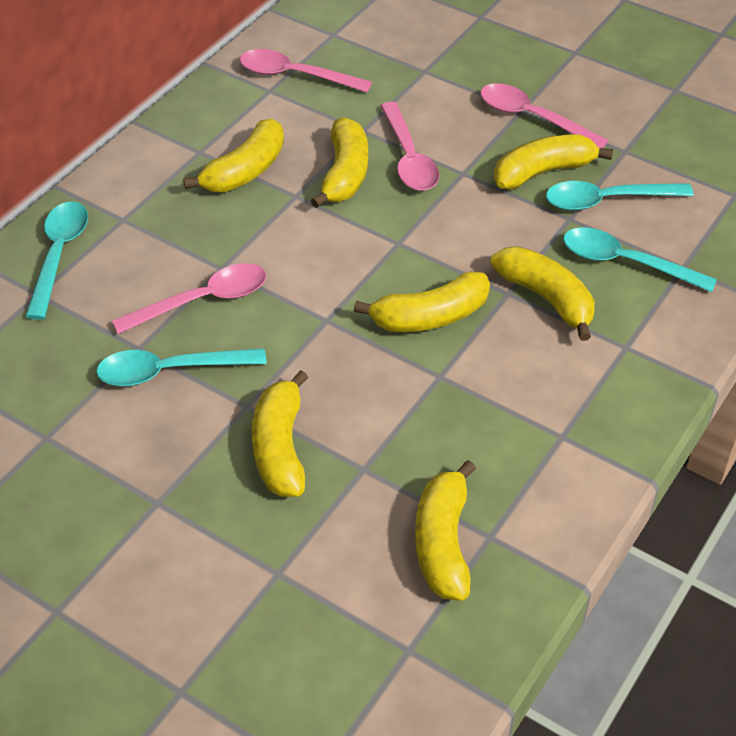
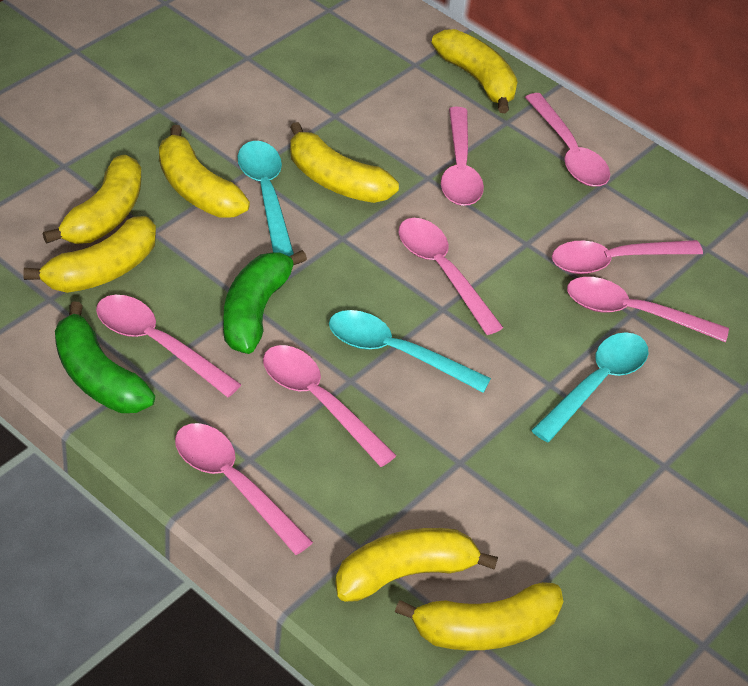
green banana: 0 -> 2
pink spoon: 4 -> 8
turquoise spoon: 4 -> 3

